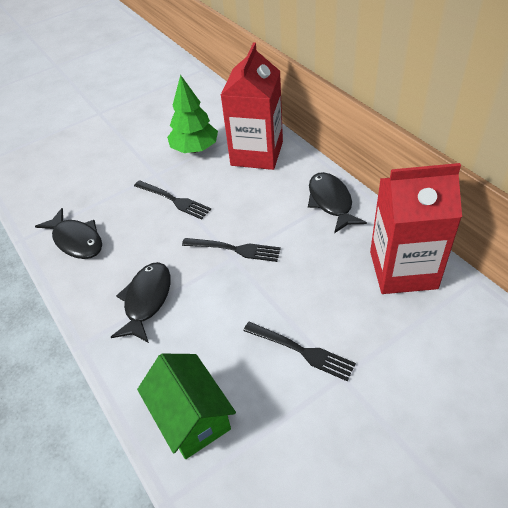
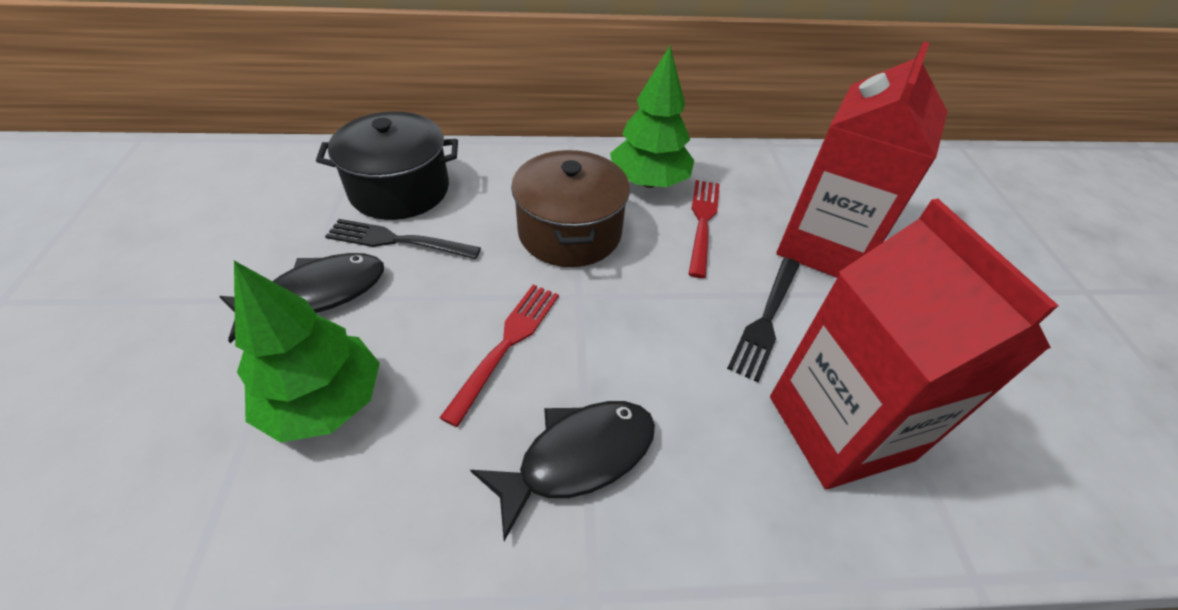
black fish: 3 -> 2
black fork: 3 -> 2
black pot: 0 -> 1
brown pot: 0 -> 1
green house: 1 -> 0
green tree: 1 -> 2
red fork: 0 -> 2

